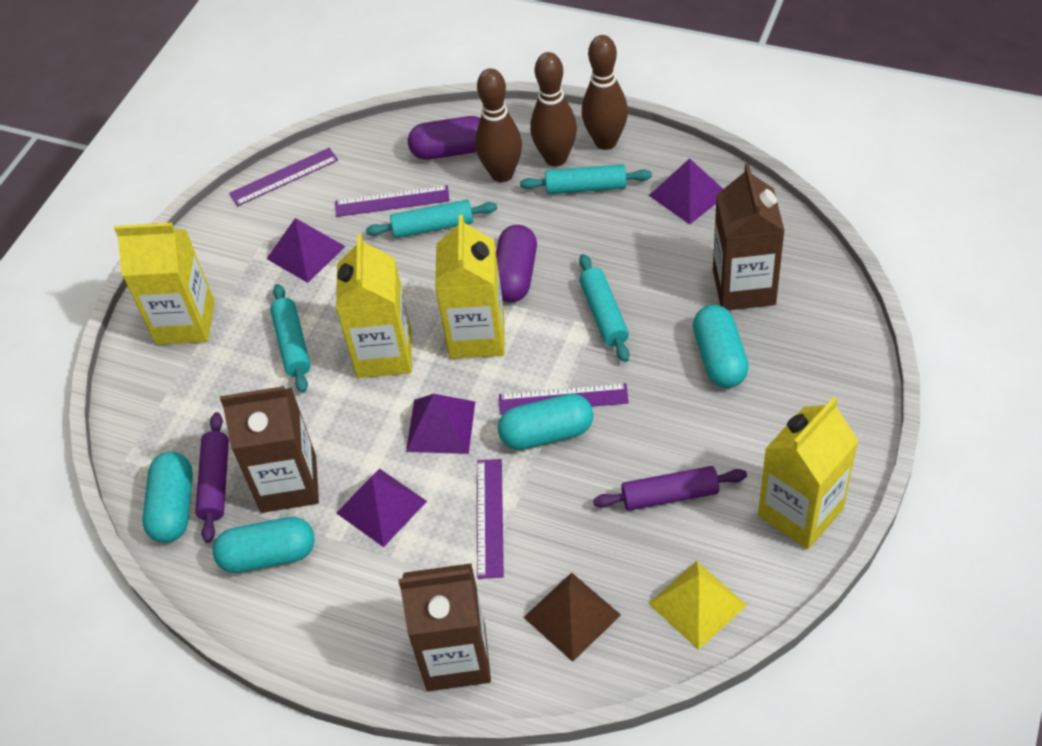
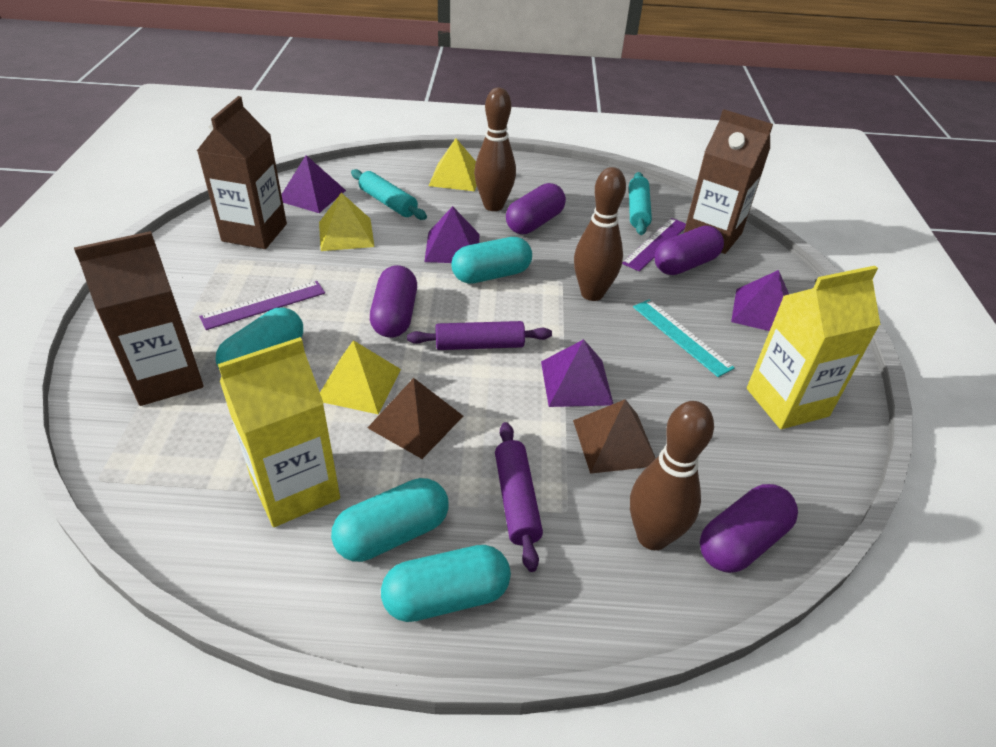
brown pyramid: 1 -> 2
purple capsule: 2 -> 4
purple ruler: 4 -> 2
turquoise rolling pin: 4 -> 2
turquoise ruler: 0 -> 1
yellow carton: 4 -> 2
yellow pyramid: 1 -> 3

